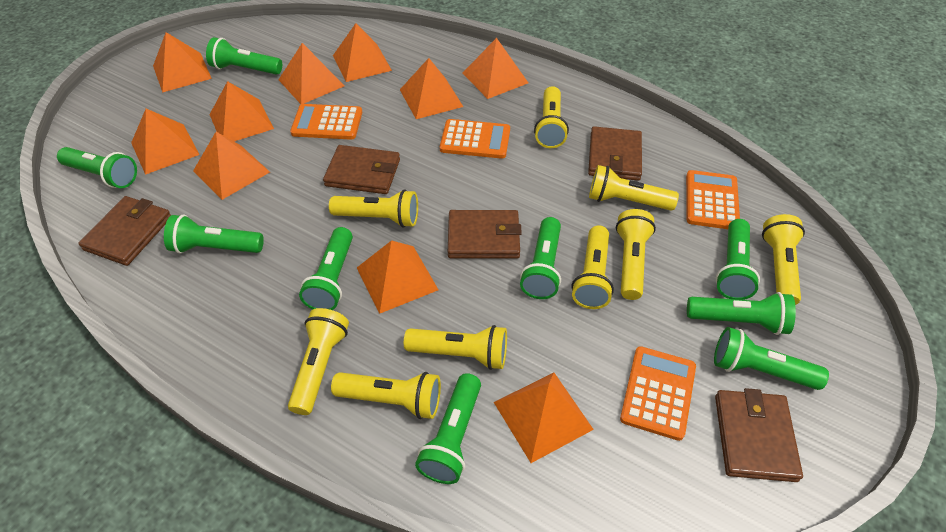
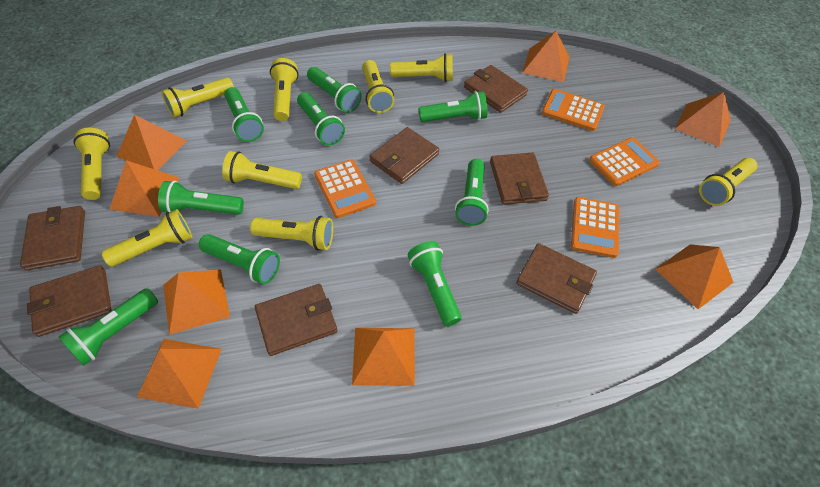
brown wallet: 5 -> 7
orange pyramid: 10 -> 8

